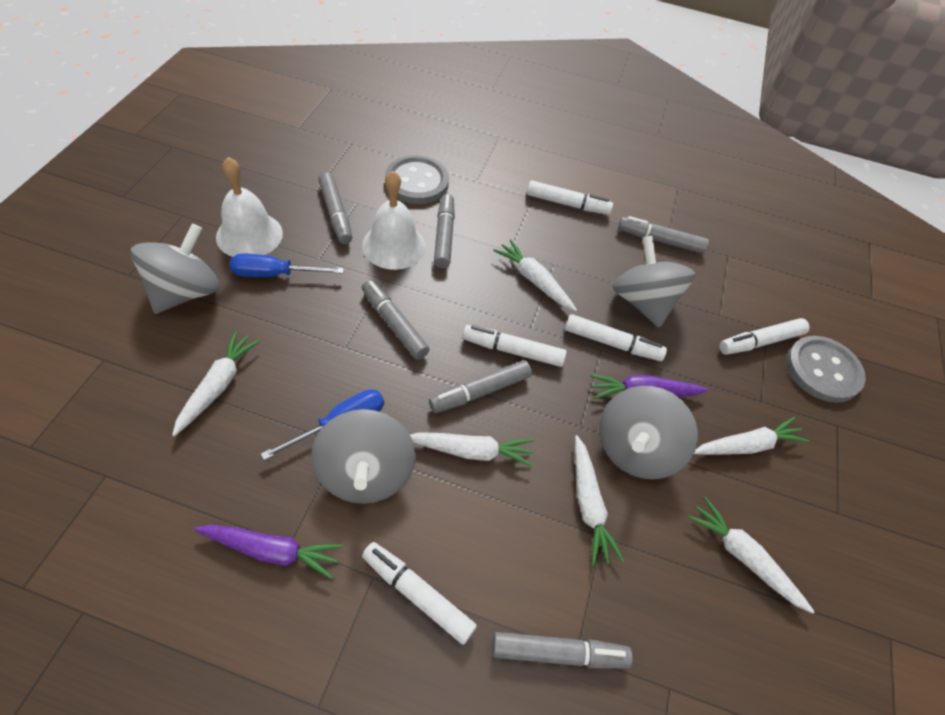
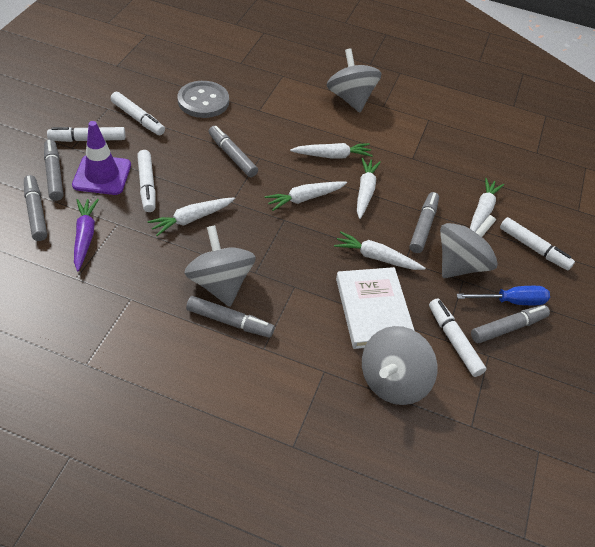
blue screwdriver: 2 -> 1
grey button: 2 -> 1
purple carrot: 2 -> 1
purple traffic cone: 0 -> 1
white bell: 2 -> 0
white book: 0 -> 1

